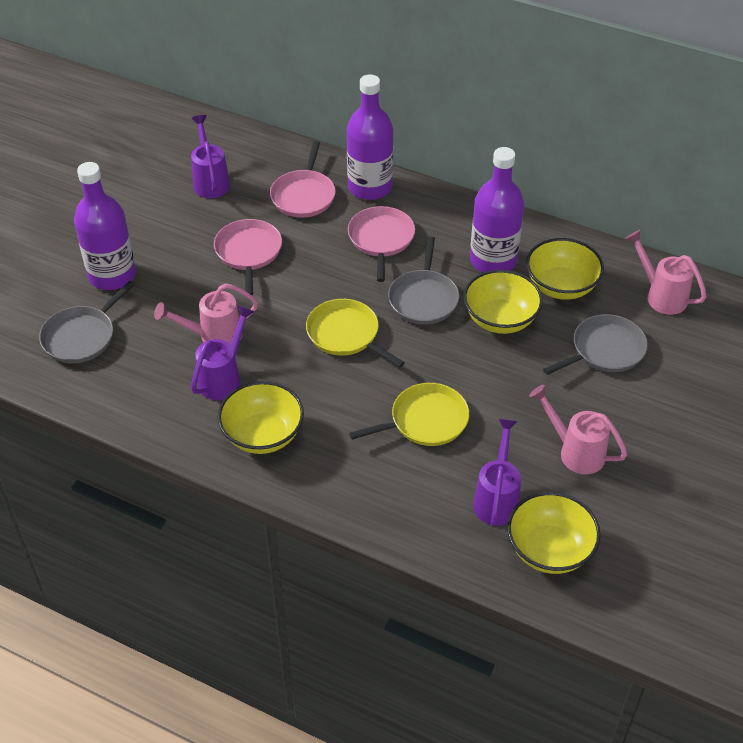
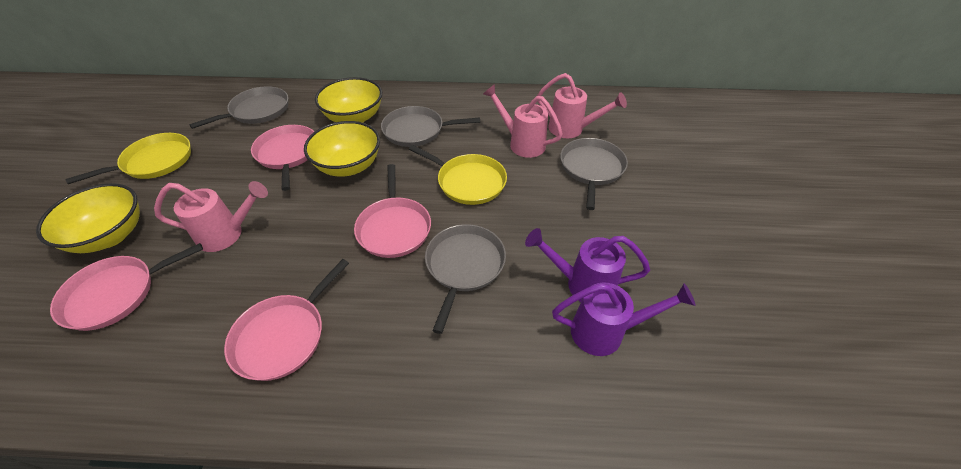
grey pan: 3 -> 4
pink pan: 3 -> 4
purple bottle: 3 -> 0
purple watering can: 3 -> 2
yellow bowl: 4 -> 3

